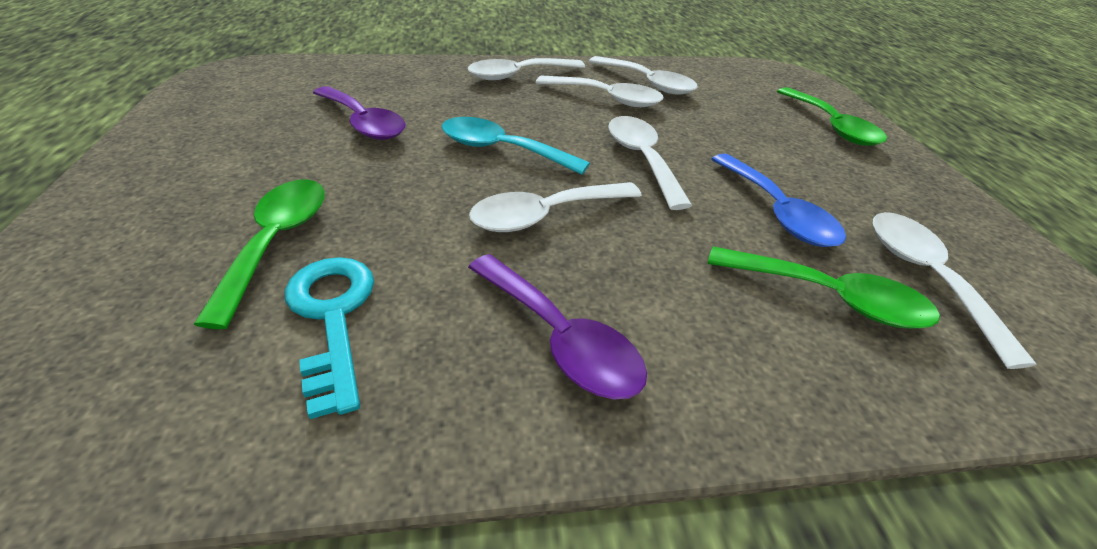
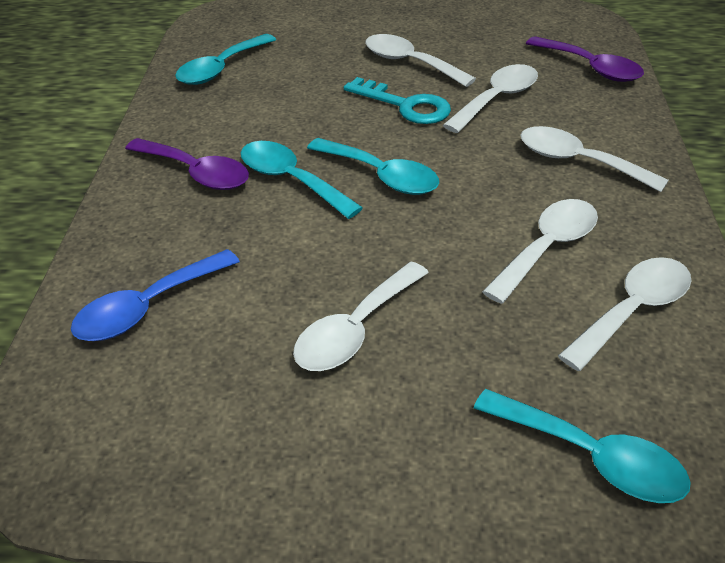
green spoon: 3 -> 0
turquoise spoon: 1 -> 4

